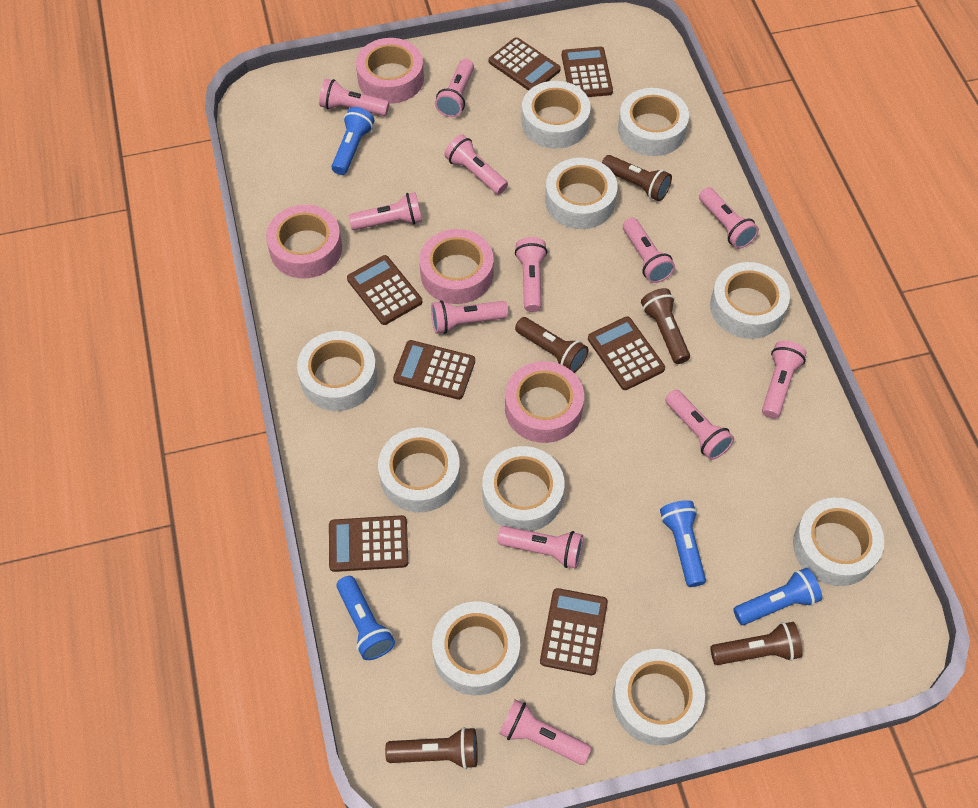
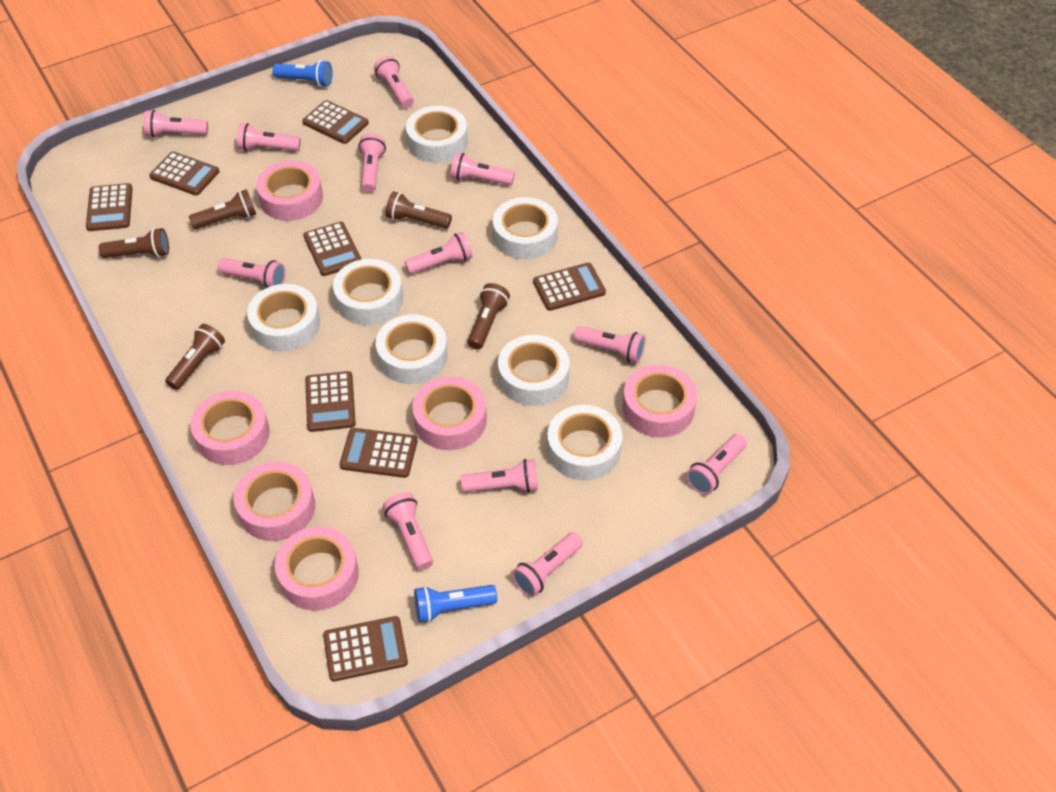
blue flashlight: 4 -> 2
brown calculator: 7 -> 8
pink tape: 4 -> 6
white tape: 10 -> 7

